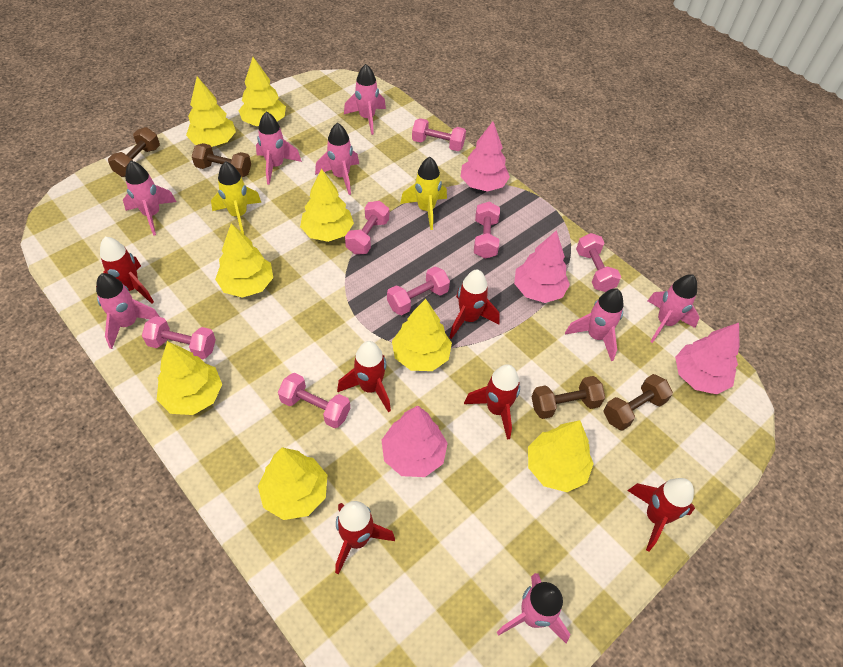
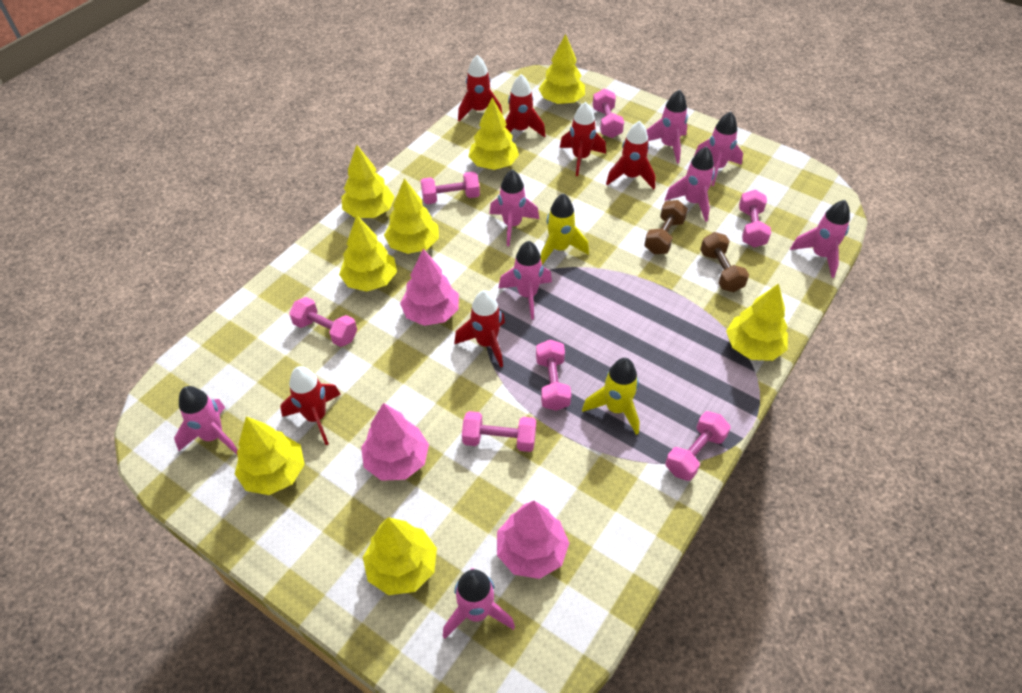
brown dumbbell: 4 -> 2
pink tree: 4 -> 3

